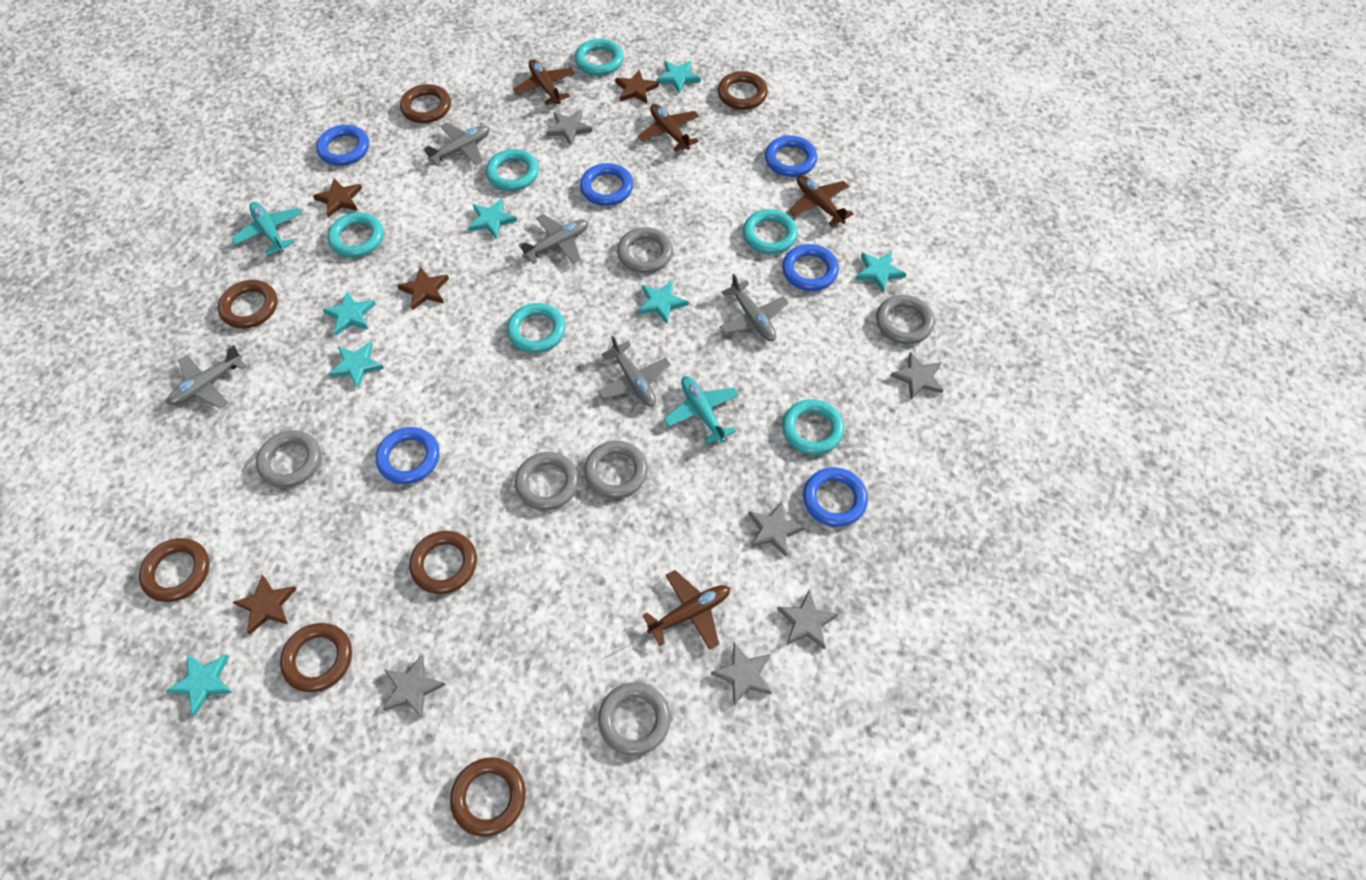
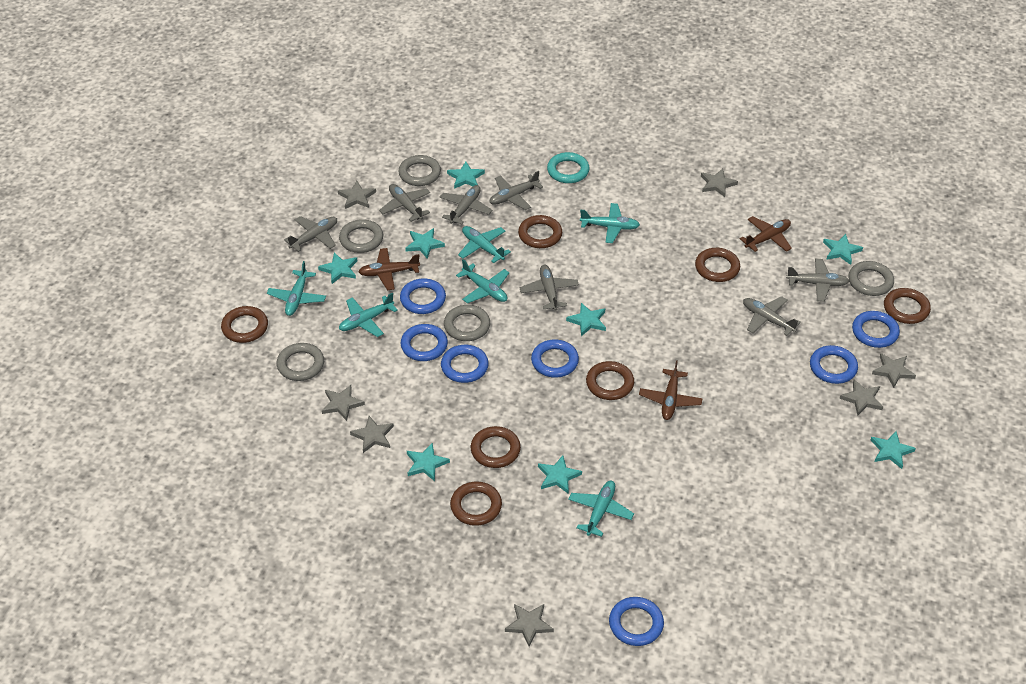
blue ring: 6 -> 7
brown plane: 4 -> 3
brown star: 4 -> 0
grey plane: 5 -> 7
grey ring: 6 -> 5
grey star: 6 -> 7
turquoise plane: 2 -> 6
turquoise ring: 6 -> 1
turquoise star: 7 -> 8

